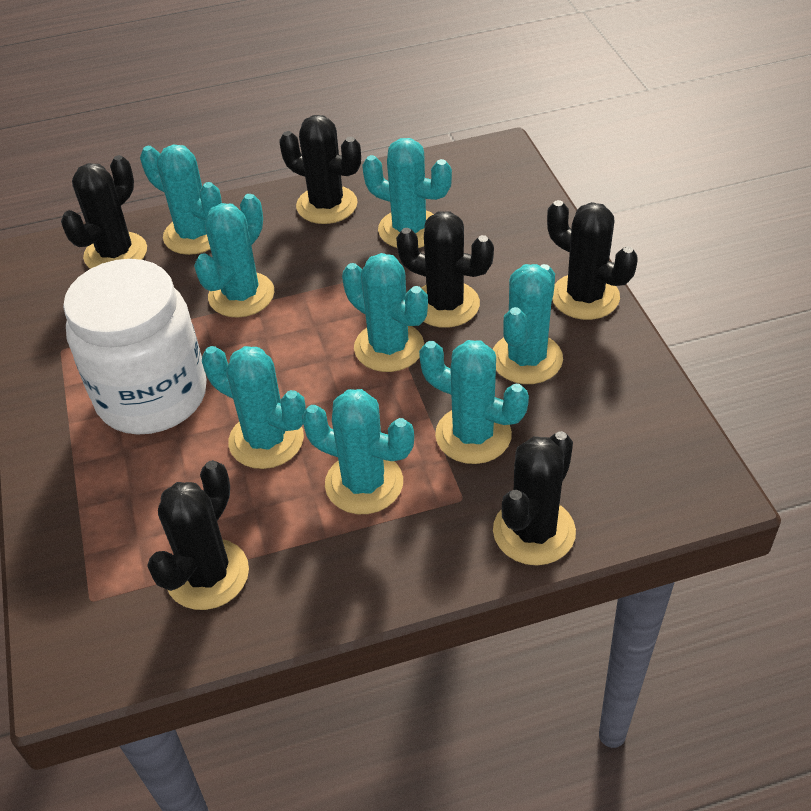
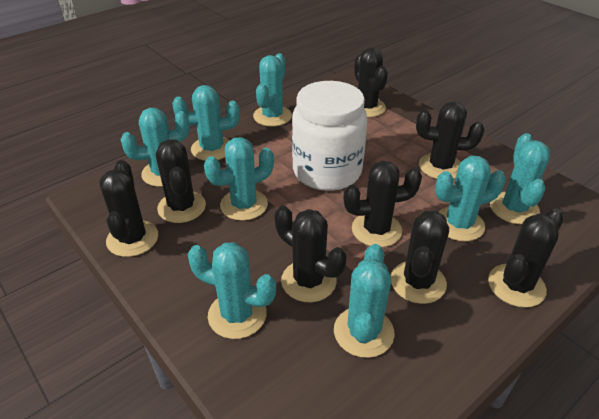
black cactus: 6 -> 8

